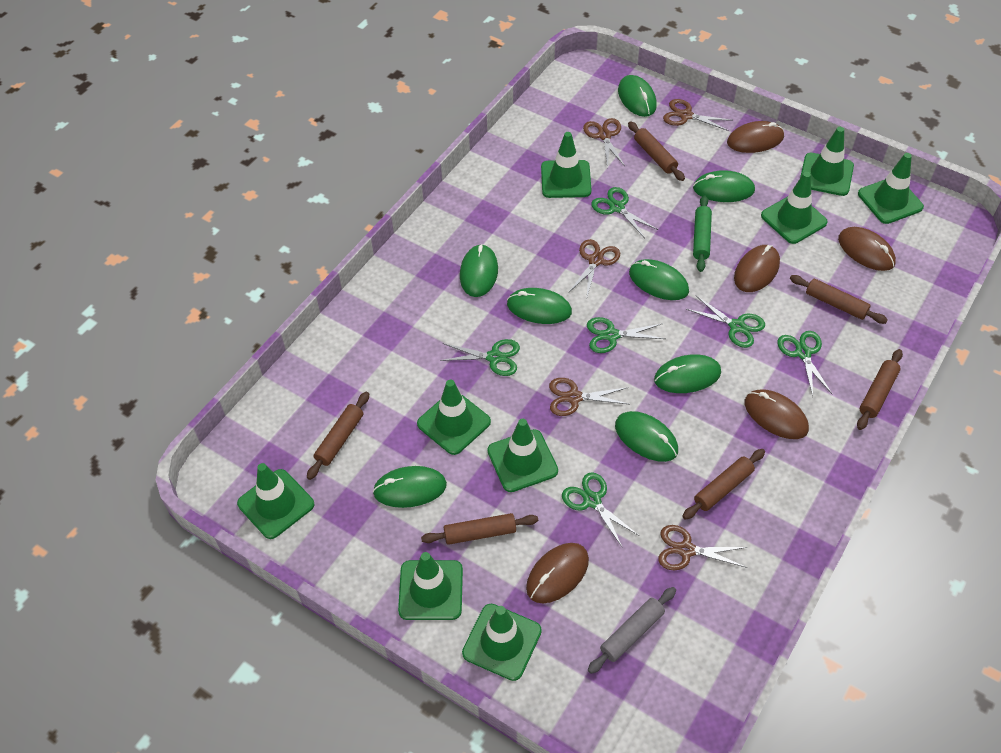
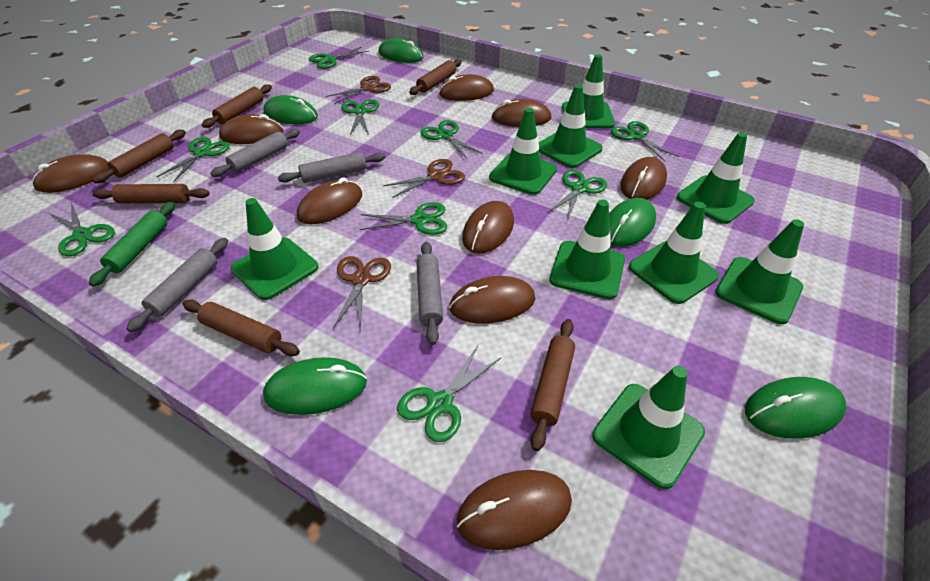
brown mouse: 5 -> 9
brown scissors: 5 -> 3
green mouse: 8 -> 5
green scissors: 6 -> 9
grey rolling pin: 1 -> 4

